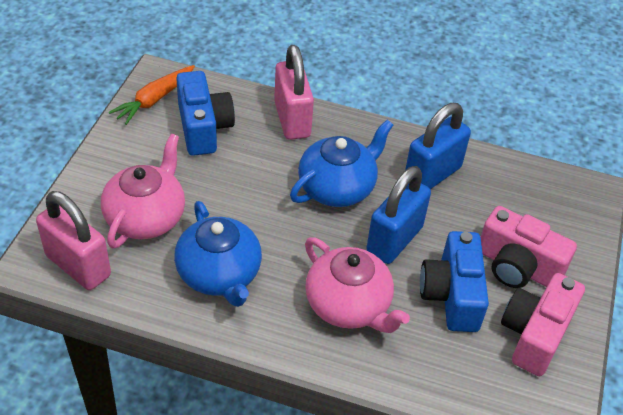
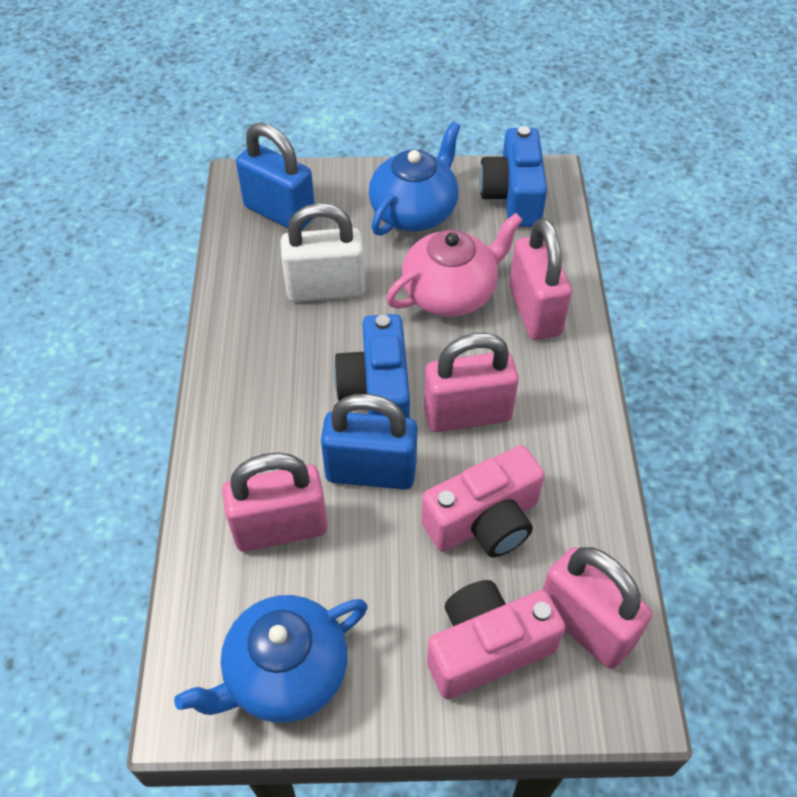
orange carrot: 1 -> 0
pink padlock: 2 -> 4
pink teapot: 2 -> 1
white padlock: 0 -> 1

